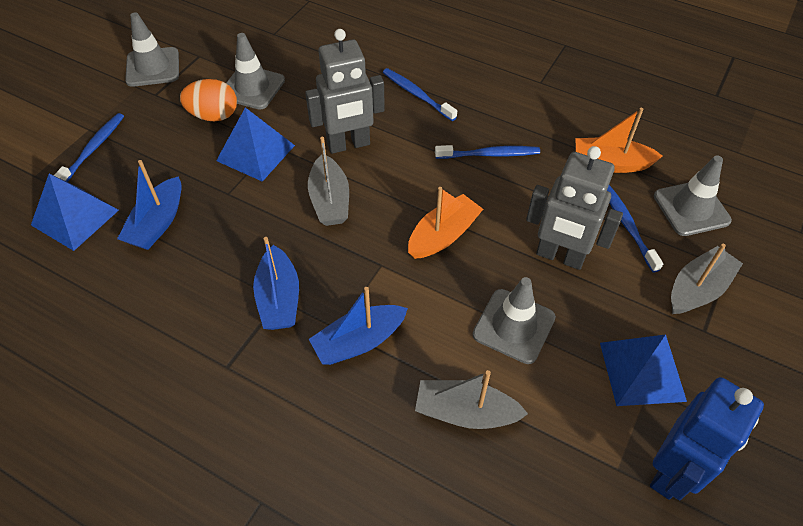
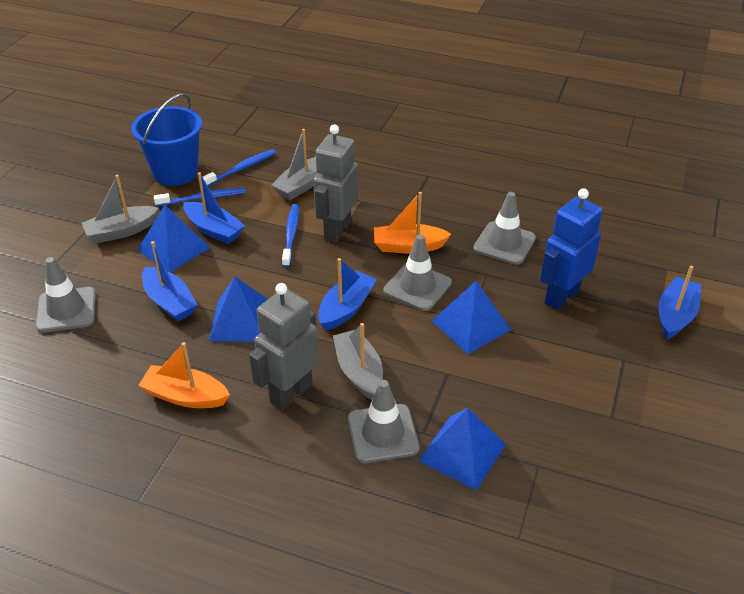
blue boat: 3 -> 4
blue bucket: 0 -> 1
blue pyramid: 3 -> 4
blue toothbrush: 4 -> 3
orange egg: 1 -> 0

